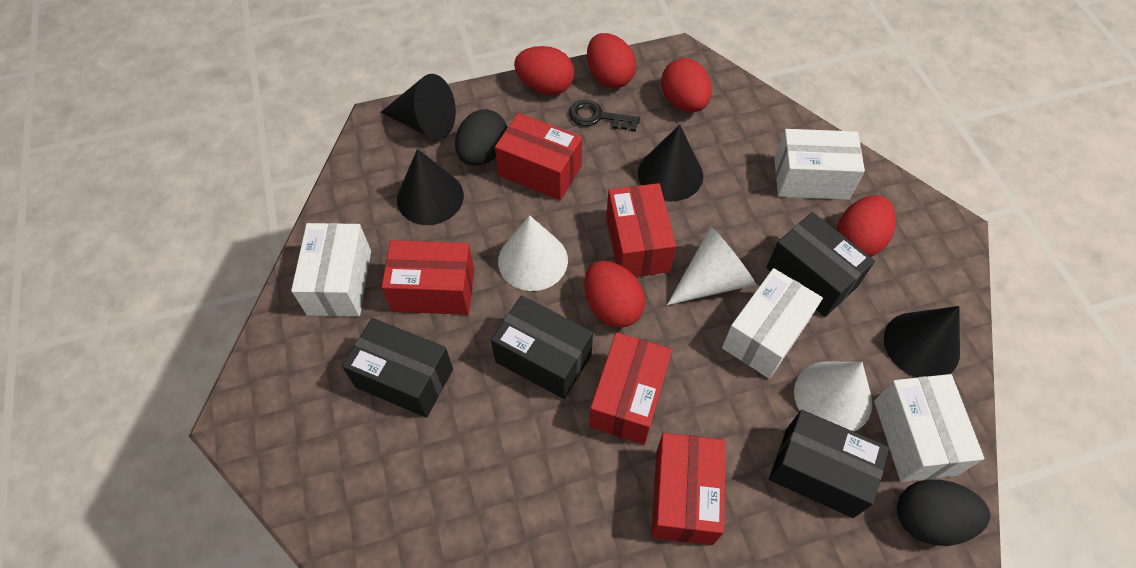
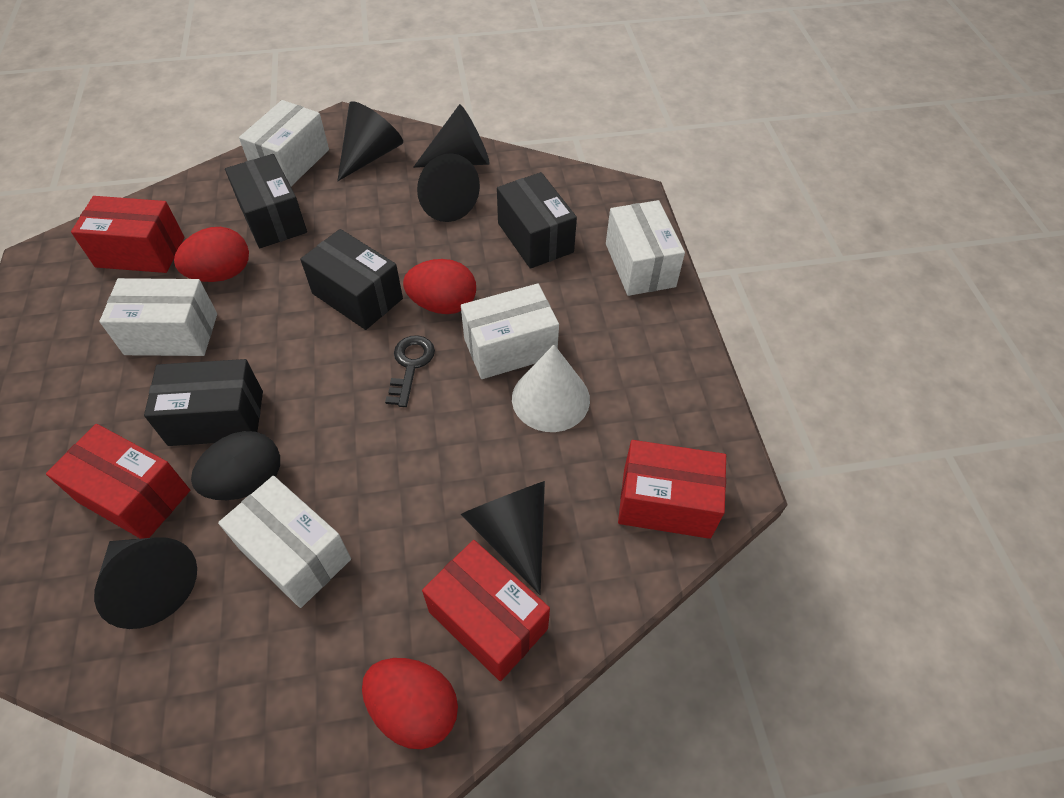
black cone: 4 -> 5
black egg: 2 -> 1
red box: 5 -> 4
red egg: 5 -> 3
white box: 4 -> 5
white cone: 3 -> 1

